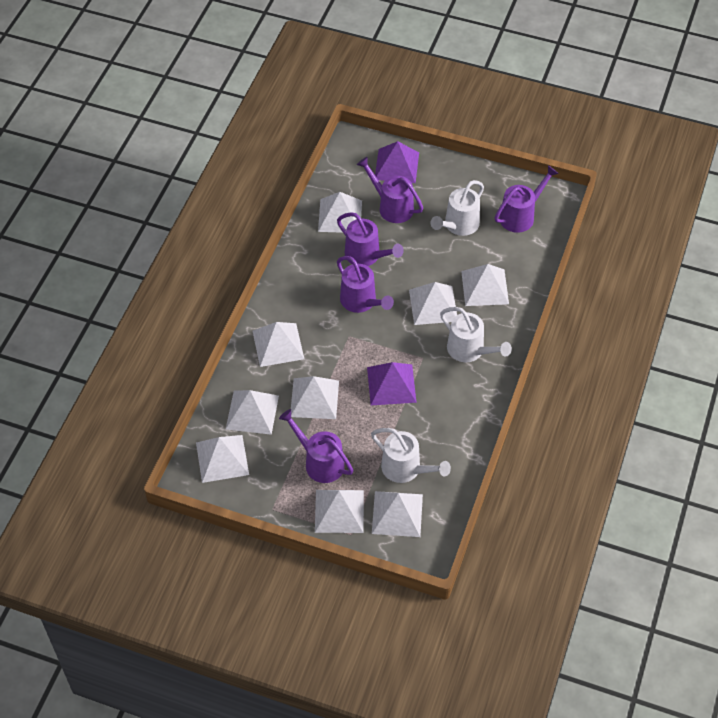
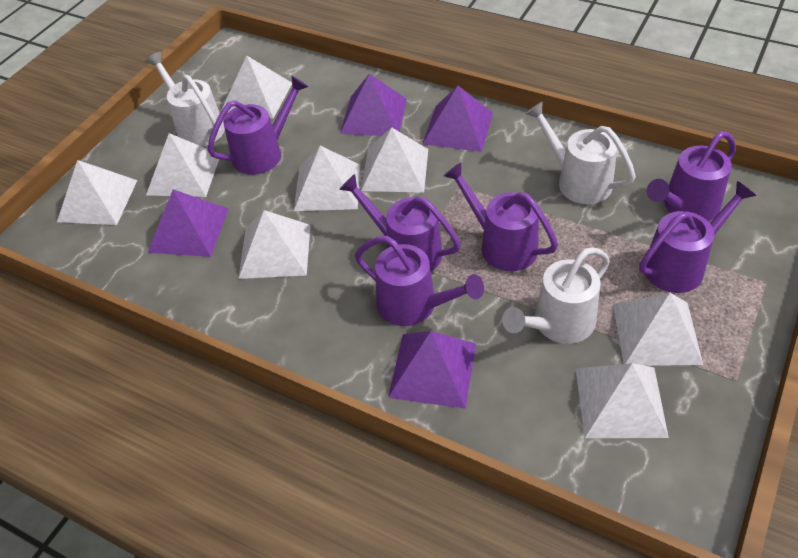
purple pyramid: 2 -> 4
purple watering can: 5 -> 6
white pyramid: 9 -> 8

